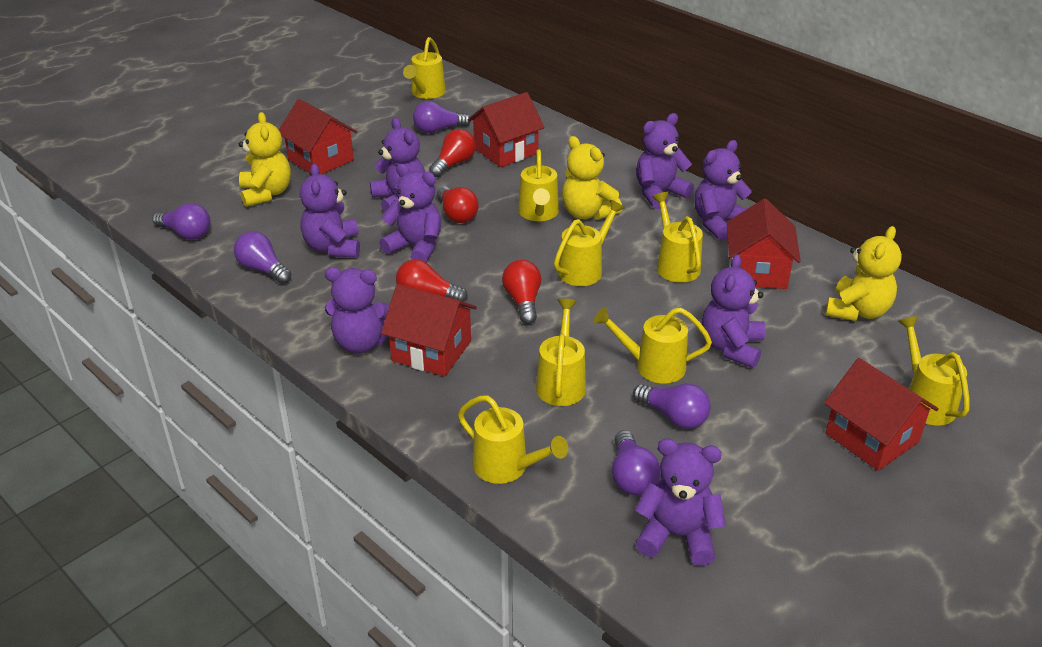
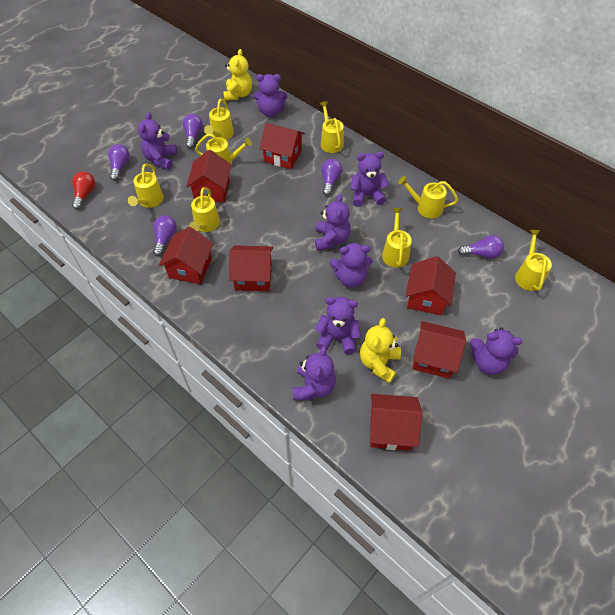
red house: 5 -> 7
red light bulb: 4 -> 1
yellow teddy bear: 3 -> 2

